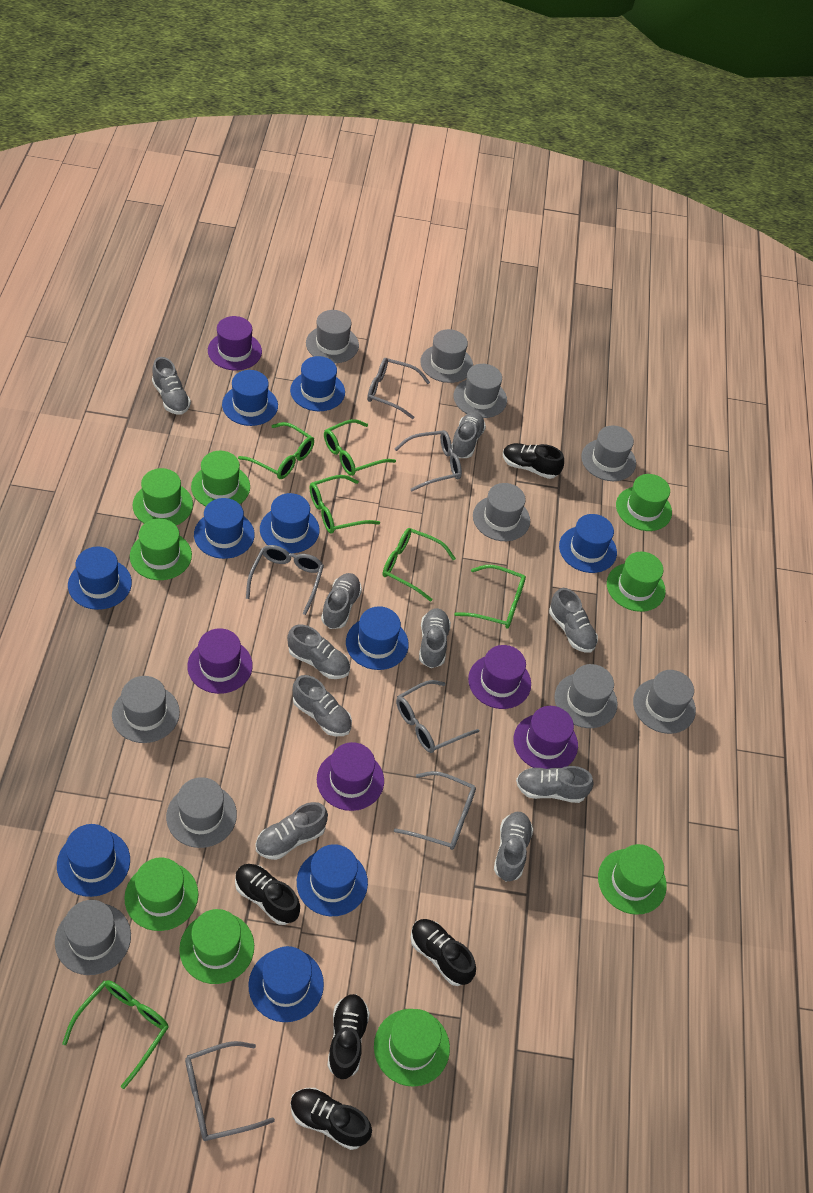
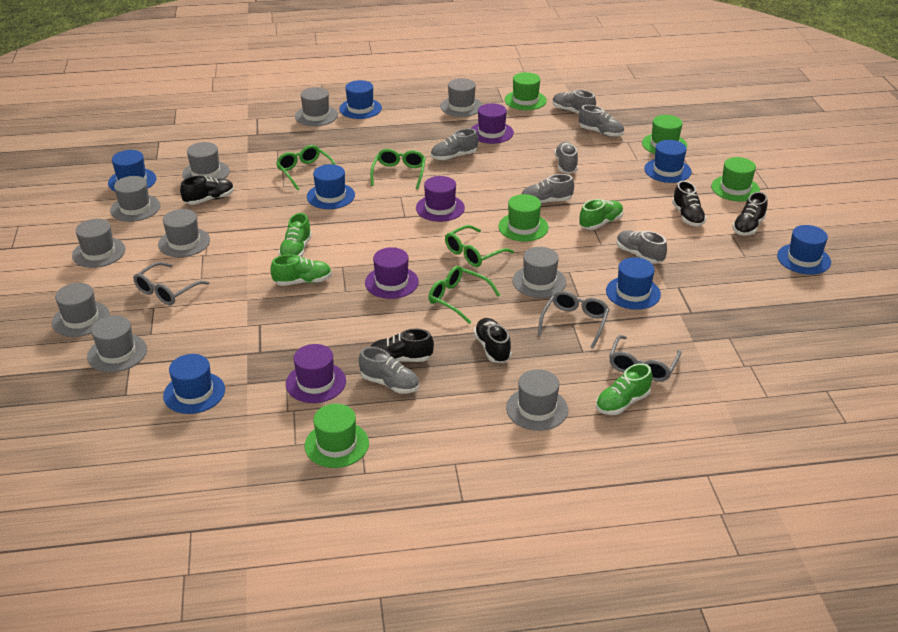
blue hat: 10 -> 7
green glasses: 6 -> 4
green hat: 9 -> 5
green shoe: 0 -> 4
grey glasses: 6 -> 3
grey shoe: 10 -> 7
purple hat: 5 -> 4

